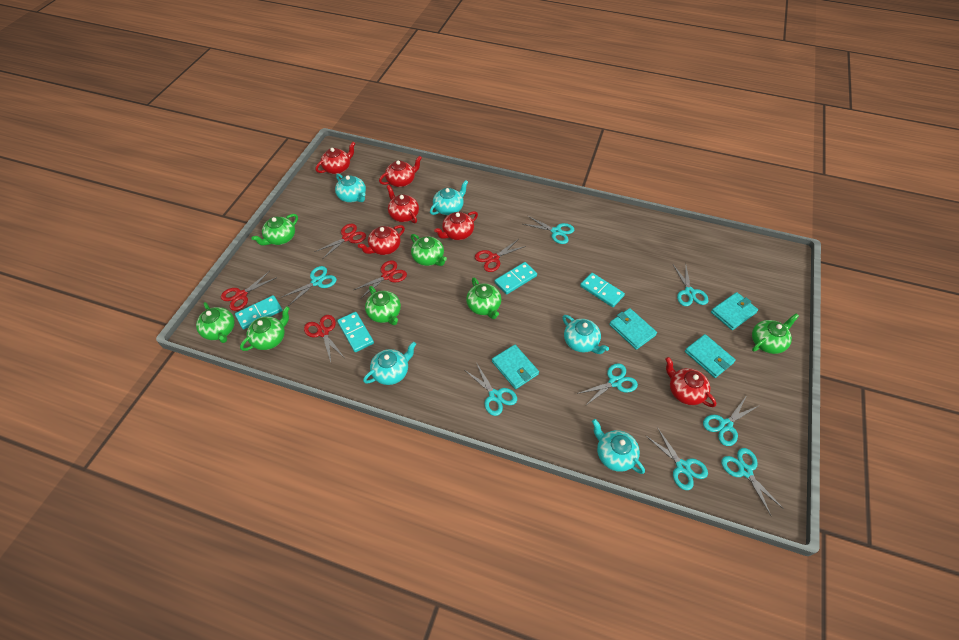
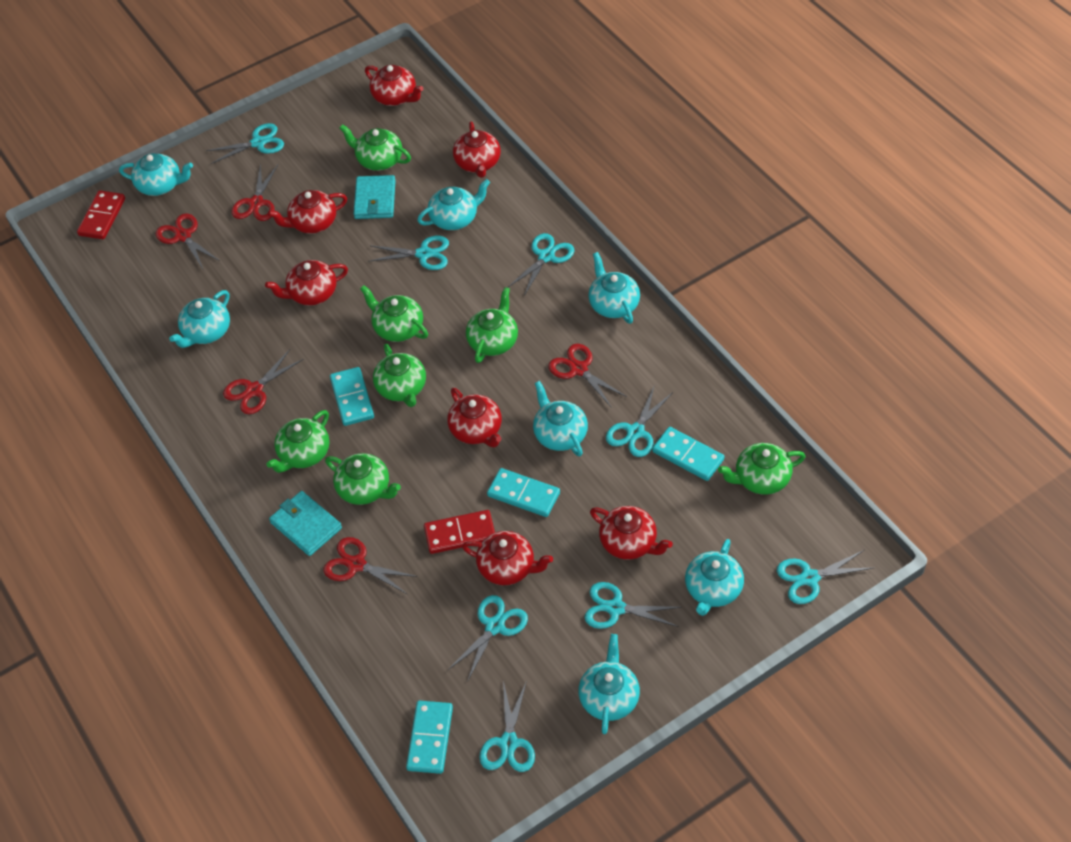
red domino: 0 -> 2
red teapot: 6 -> 7
turquoise teapot: 5 -> 7
turquoise wallet: 4 -> 2

